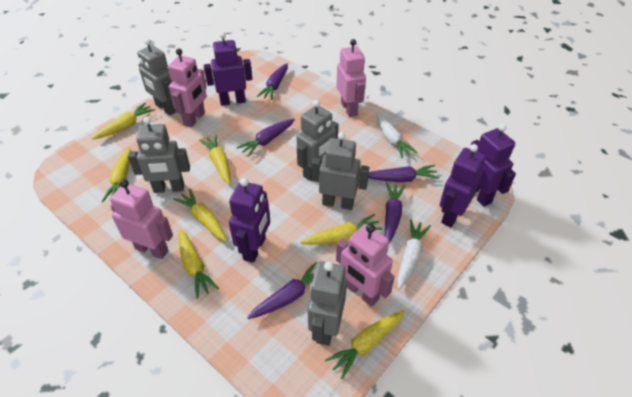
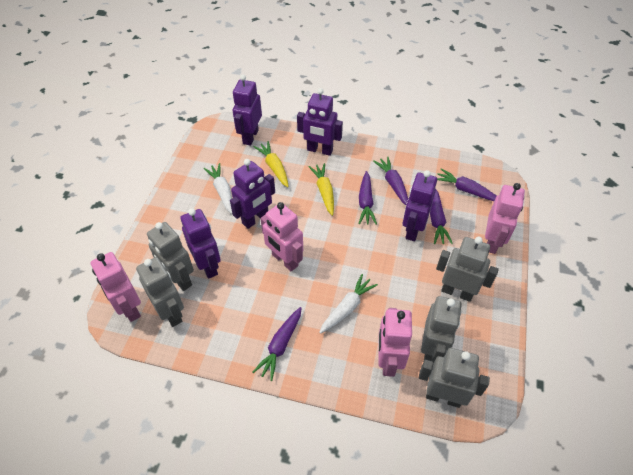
purple robot: 4 -> 5
yellow carrot: 7 -> 2

